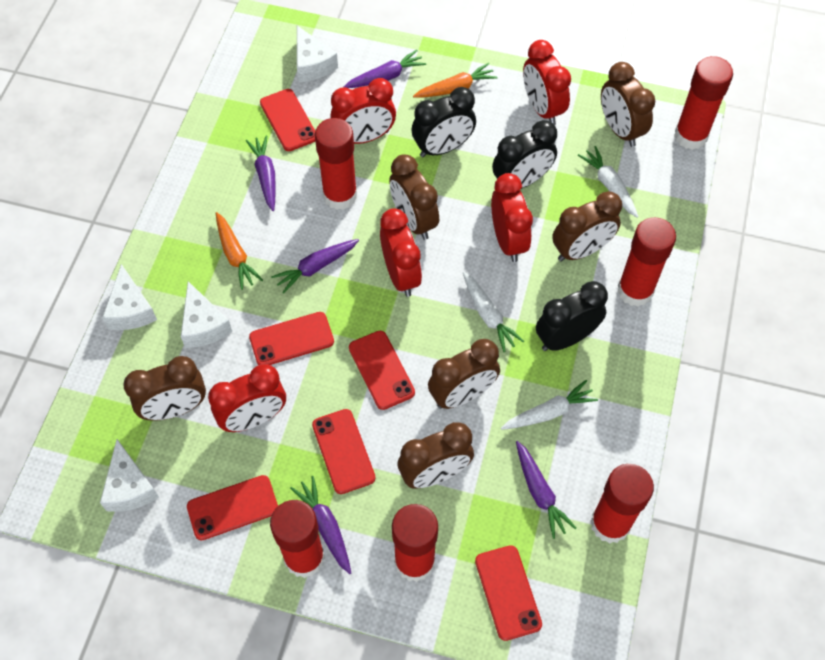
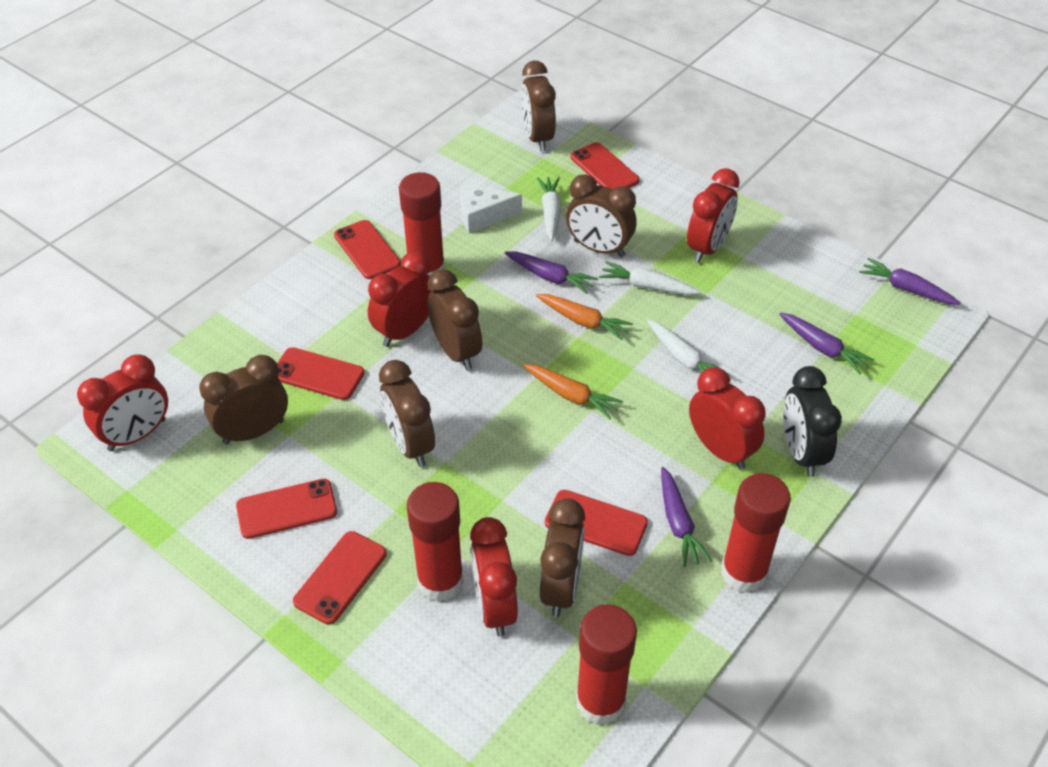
black clock: 3 -> 1
purple carrot: 5 -> 4
red glue stick: 6 -> 4
white cheese: 4 -> 1

